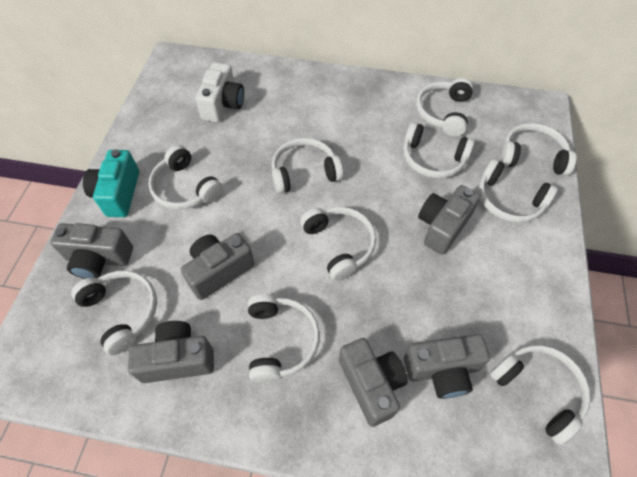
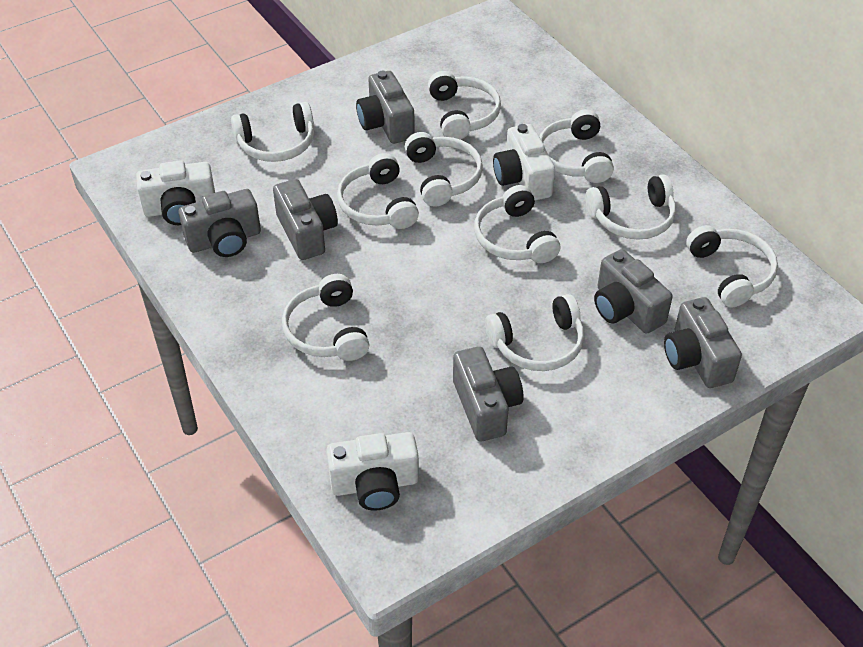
turquoise camera: 1 -> 0
white camera: 1 -> 3

